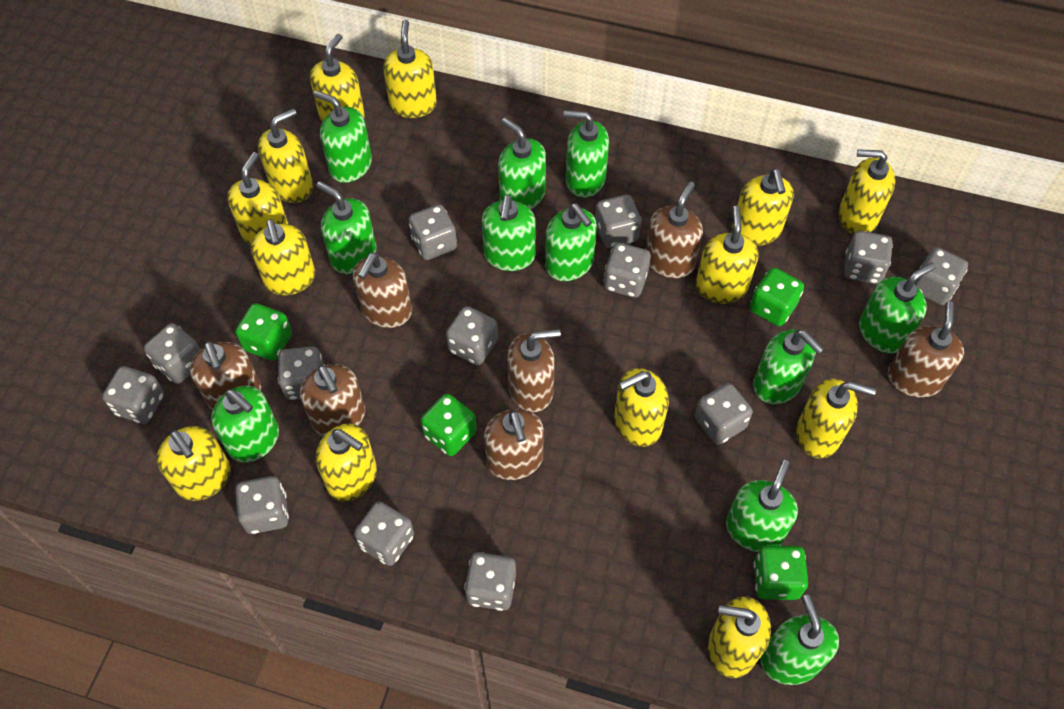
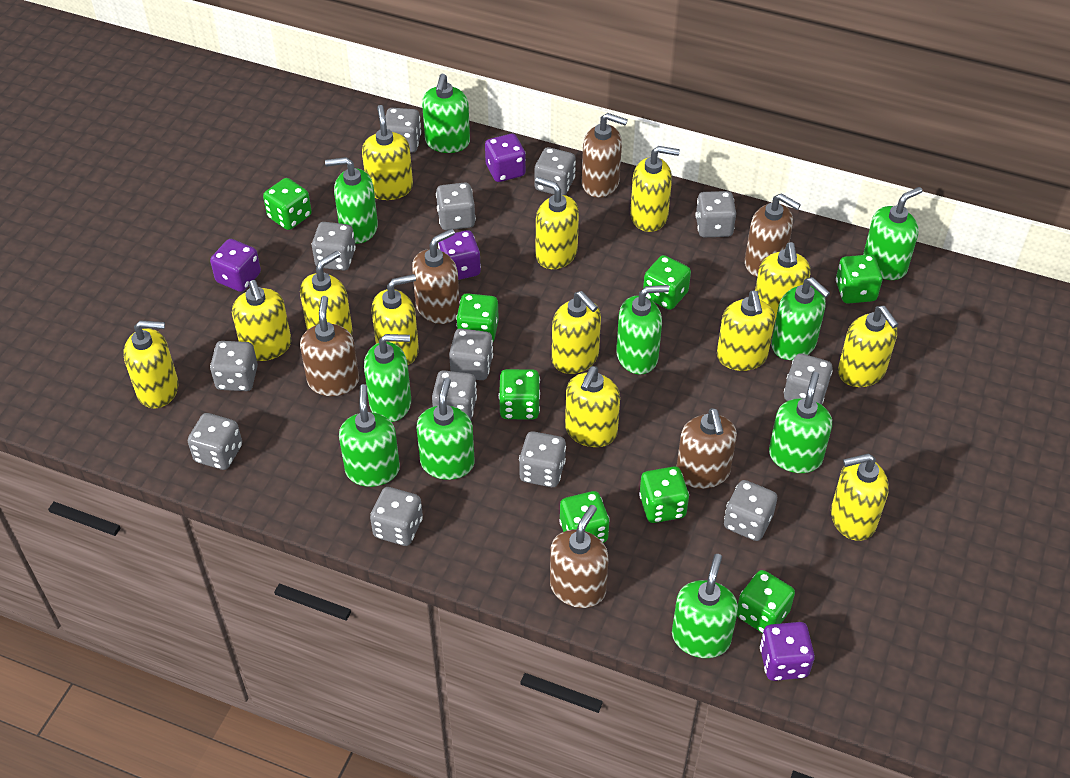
brown soap dispenser: 7 -> 6
green dice: 4 -> 8
green soap dispenser: 11 -> 10
purple dice: 0 -> 4

